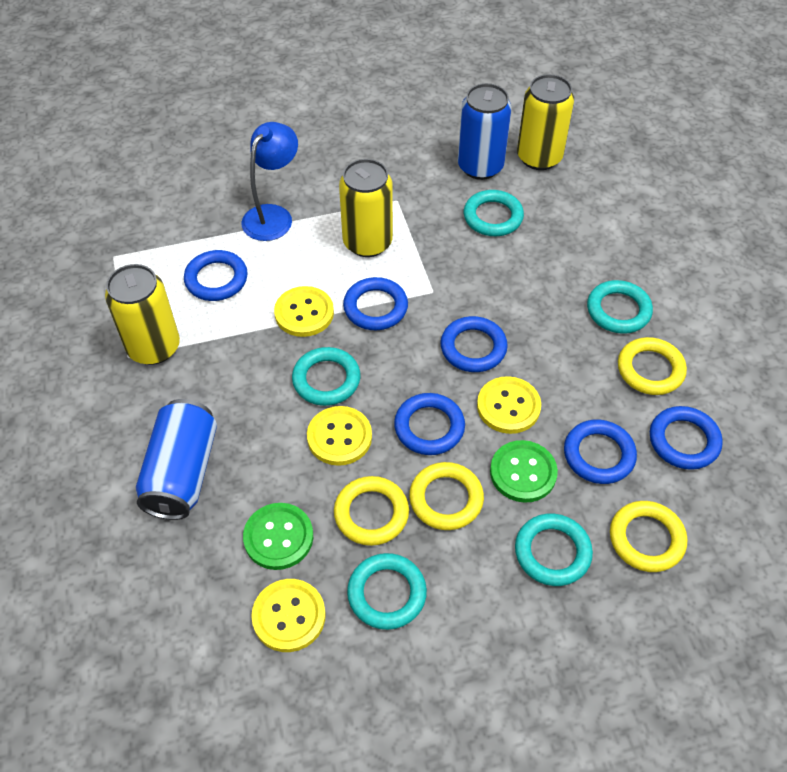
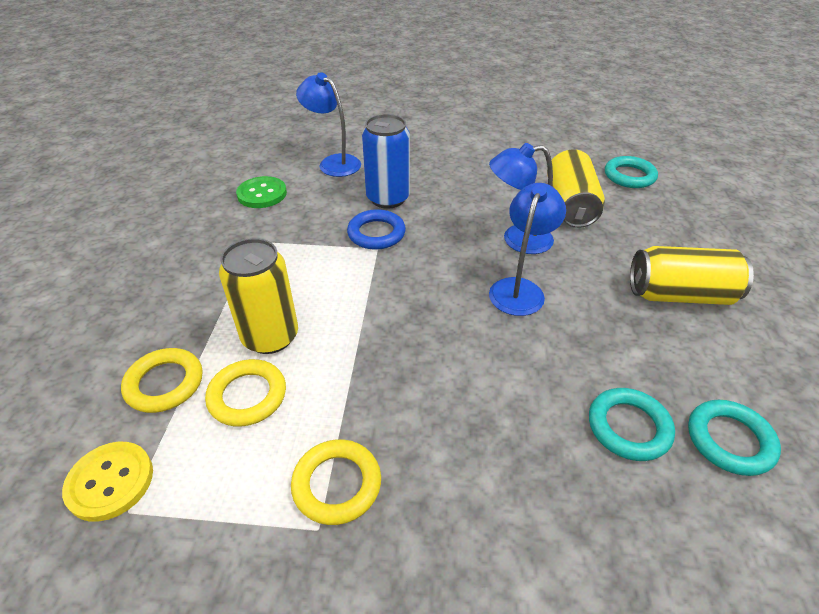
blue can: 2 -> 1
blue lamp: 1 -> 3
blue ring: 6 -> 1
green button: 2 -> 1
turquoise ring: 5 -> 3
yellow button: 4 -> 1
yellow ring: 4 -> 3

